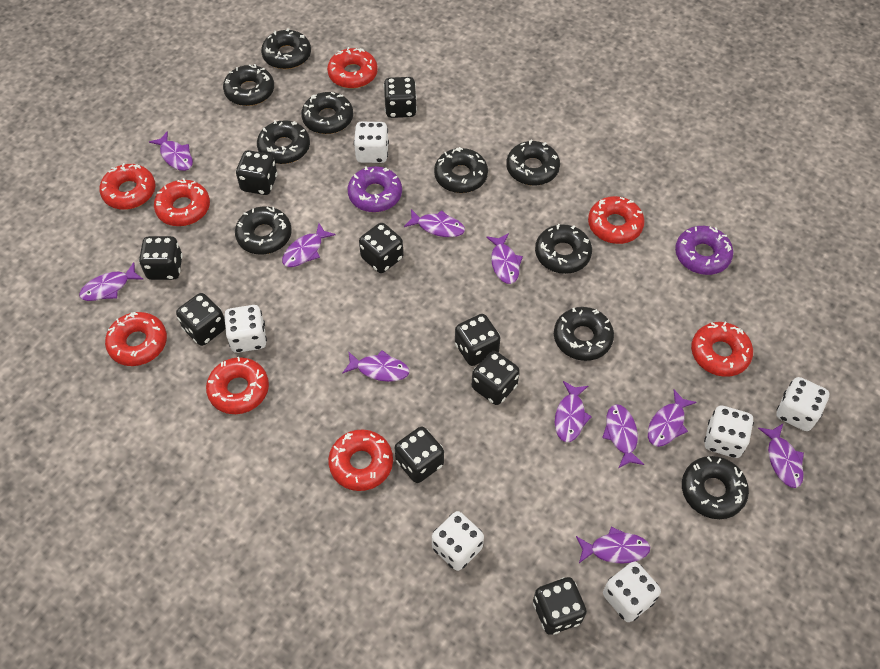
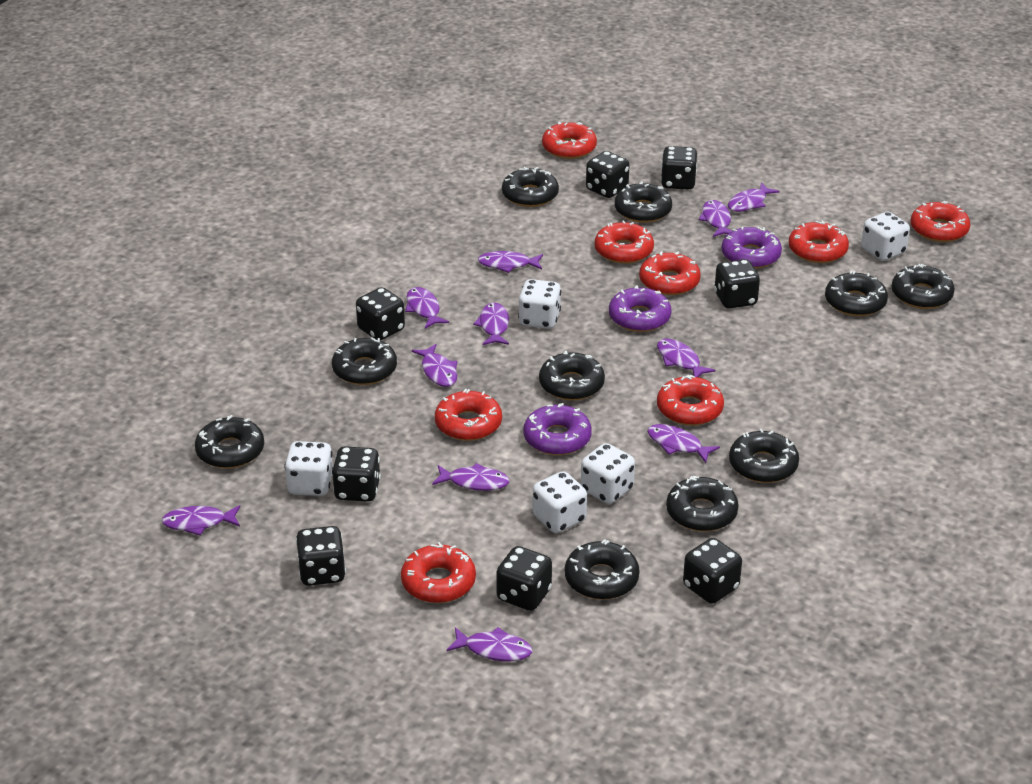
black dice: 9 -> 8
purple donut: 2 -> 3
white dice: 6 -> 5

